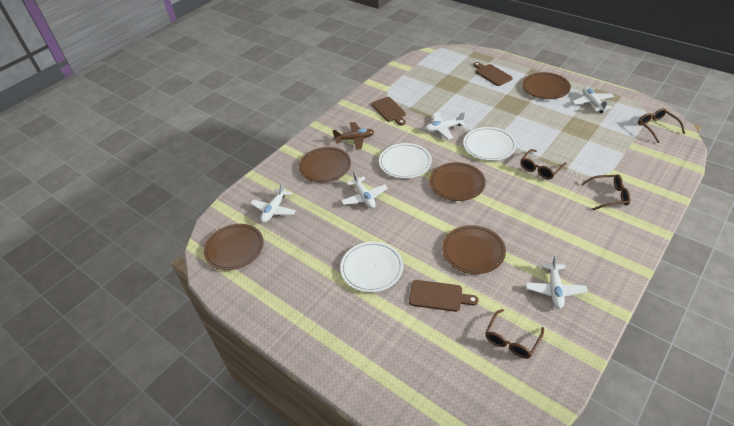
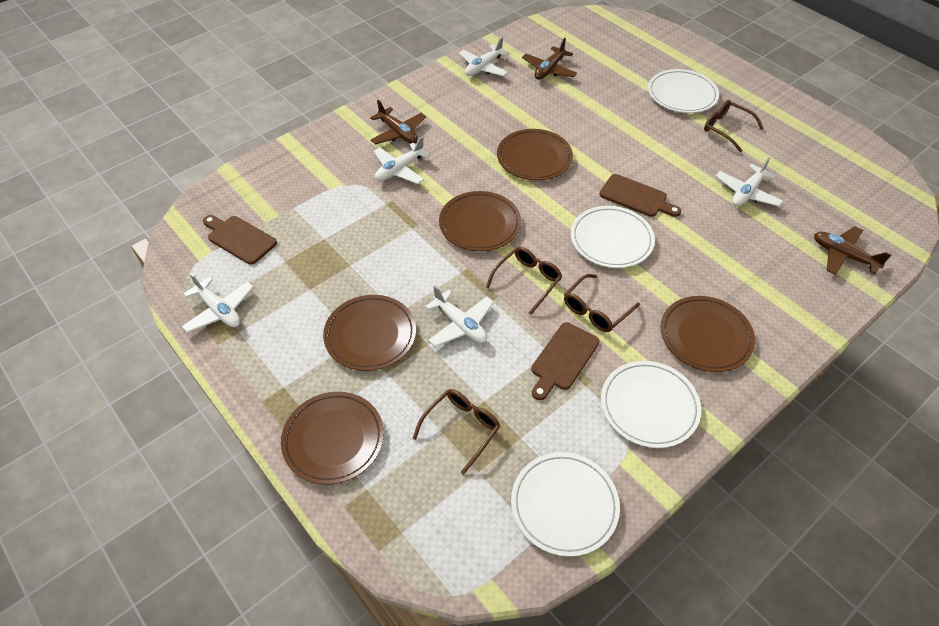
brown plane: 1 -> 3
white plate: 3 -> 4

